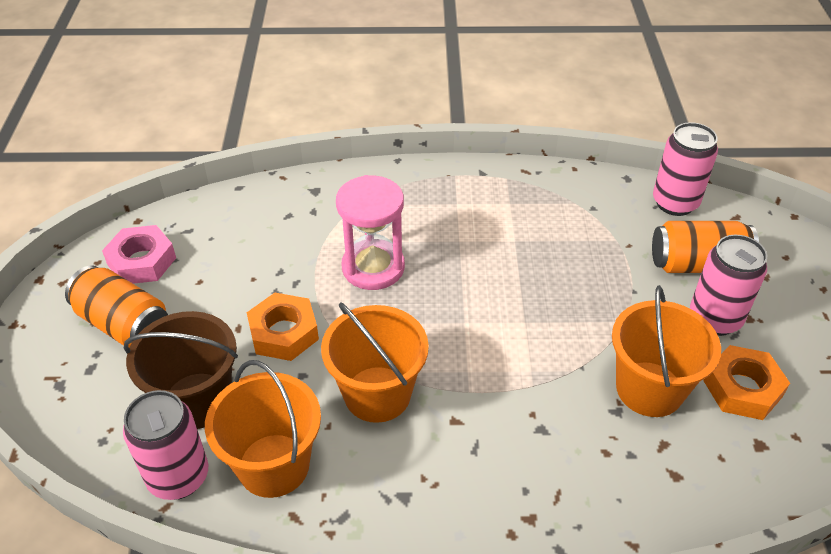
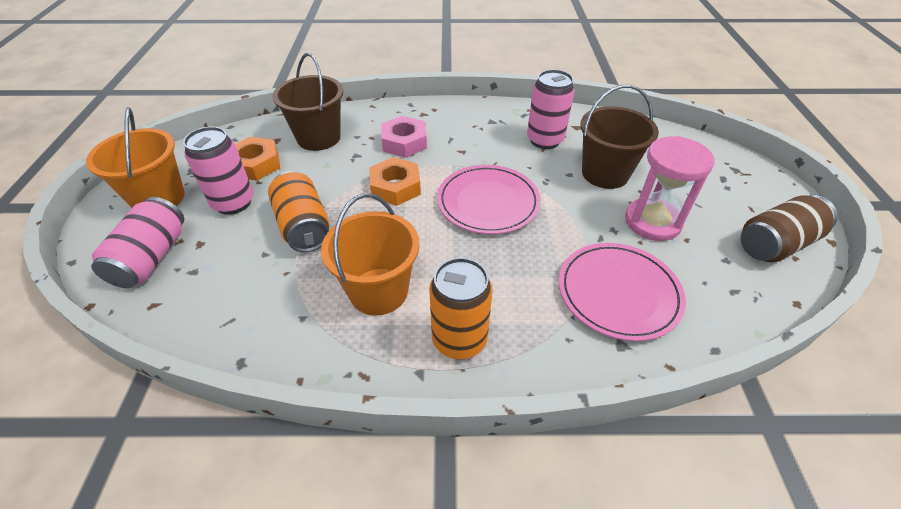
brown bucket: 1 -> 2
brown can: 0 -> 1
orange bucket: 3 -> 2
pink plate: 0 -> 2

